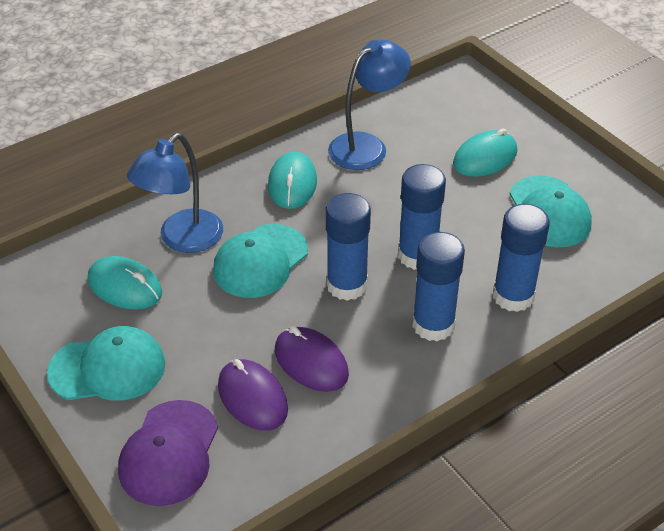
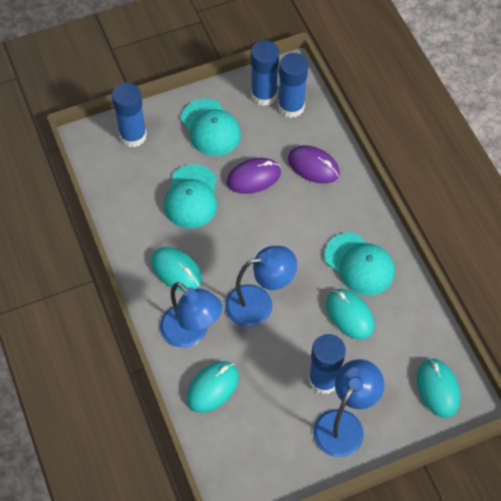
blue lamp: 2 -> 3
purple cap: 1 -> 0
turquoise mouse: 3 -> 4

